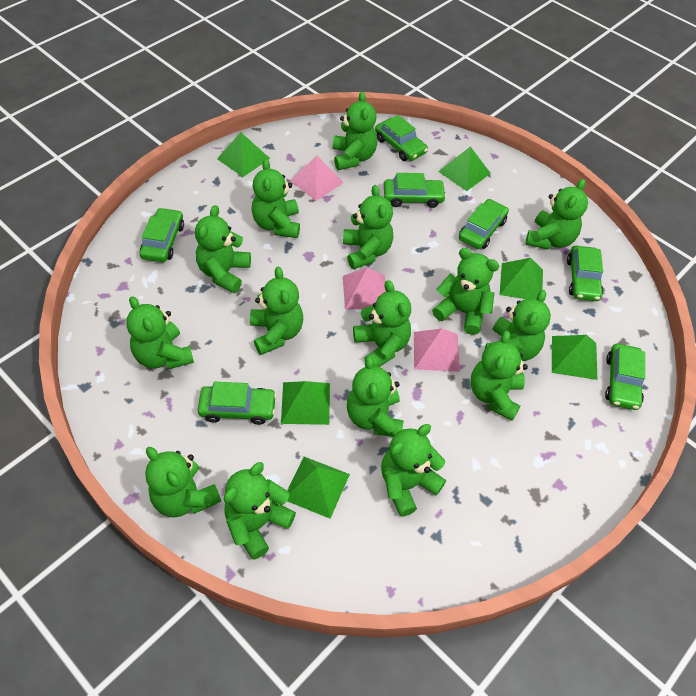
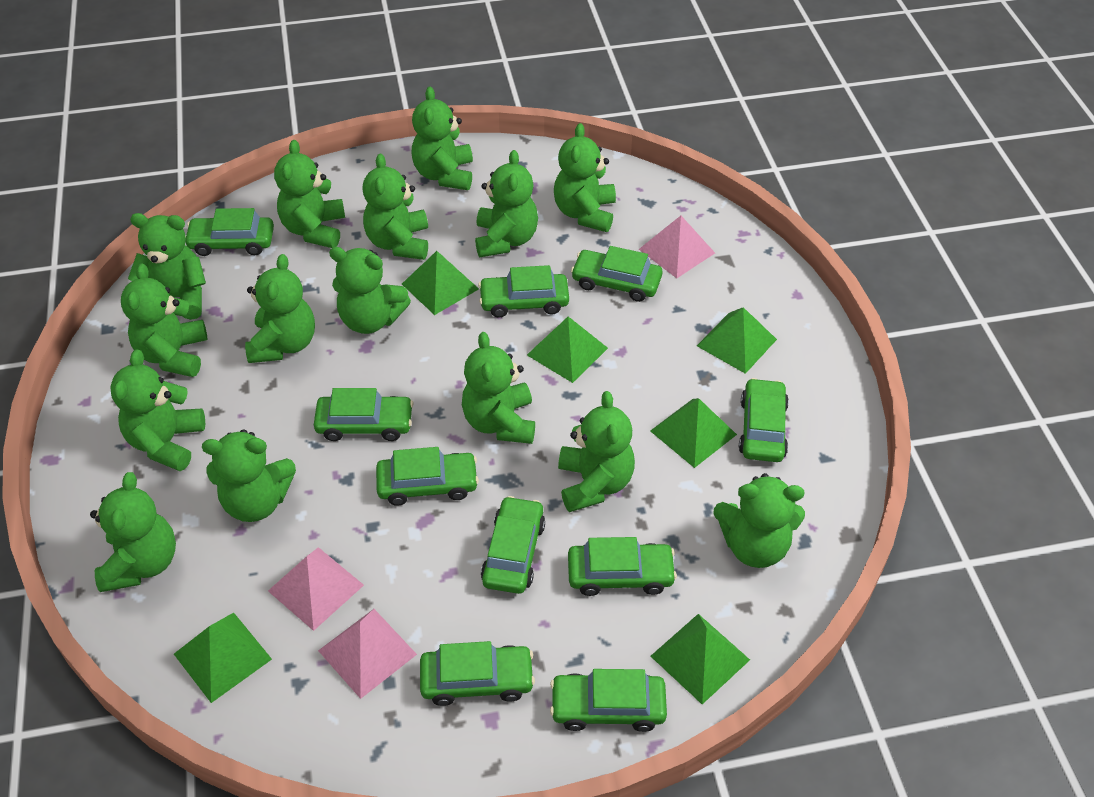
green car: 7 -> 10

